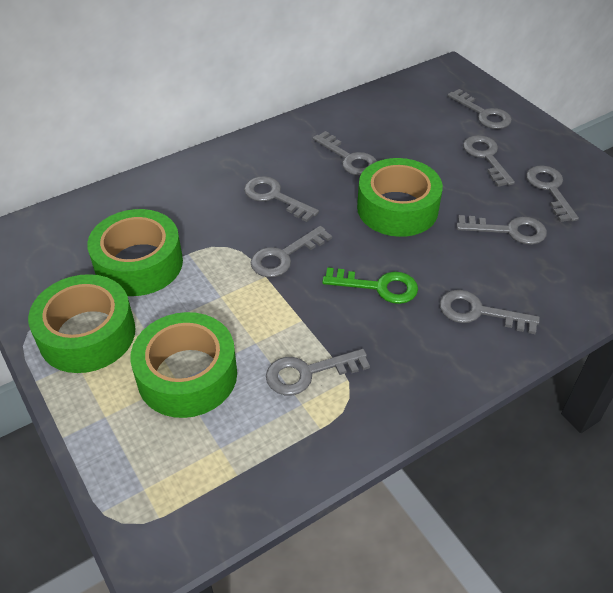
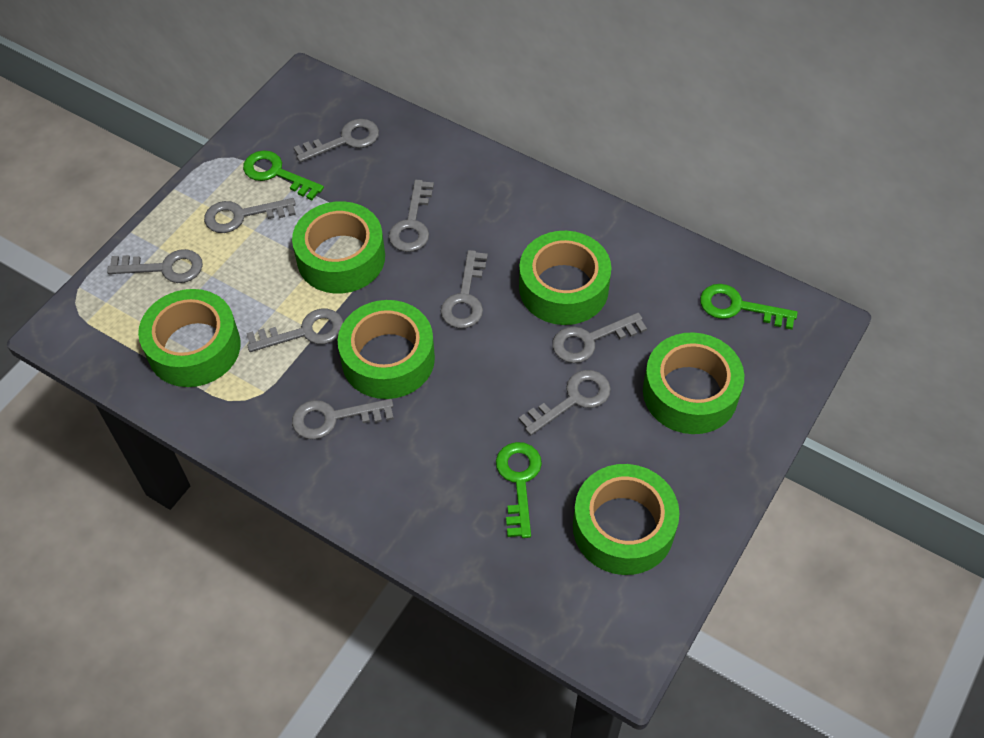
green key: 1 -> 3
green tape: 4 -> 6

